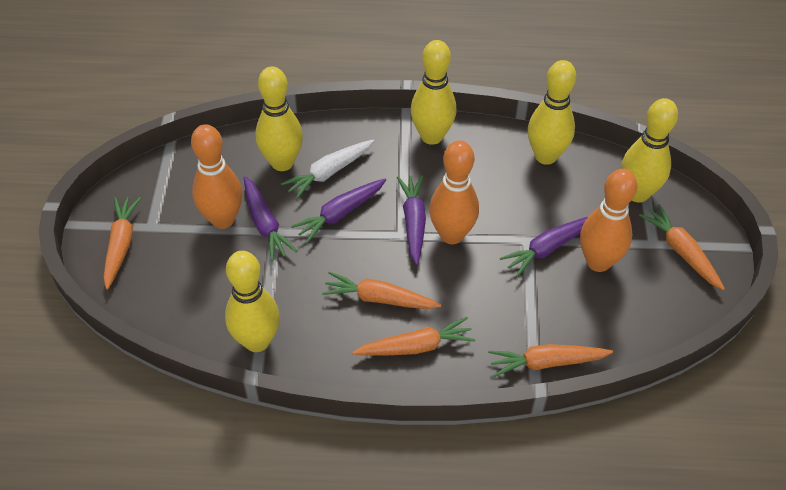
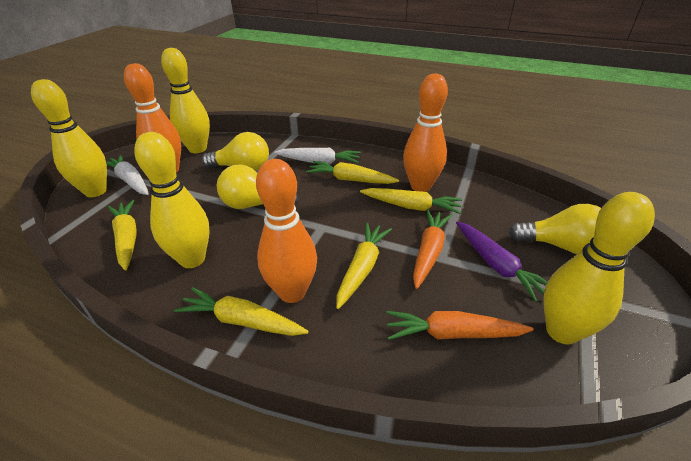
orange carrot: 5 -> 2
purple carrot: 4 -> 1
white carrot: 1 -> 2
yellow bowling pin: 5 -> 4
yellow carrot: 0 -> 5
yellow light bulb: 0 -> 3

